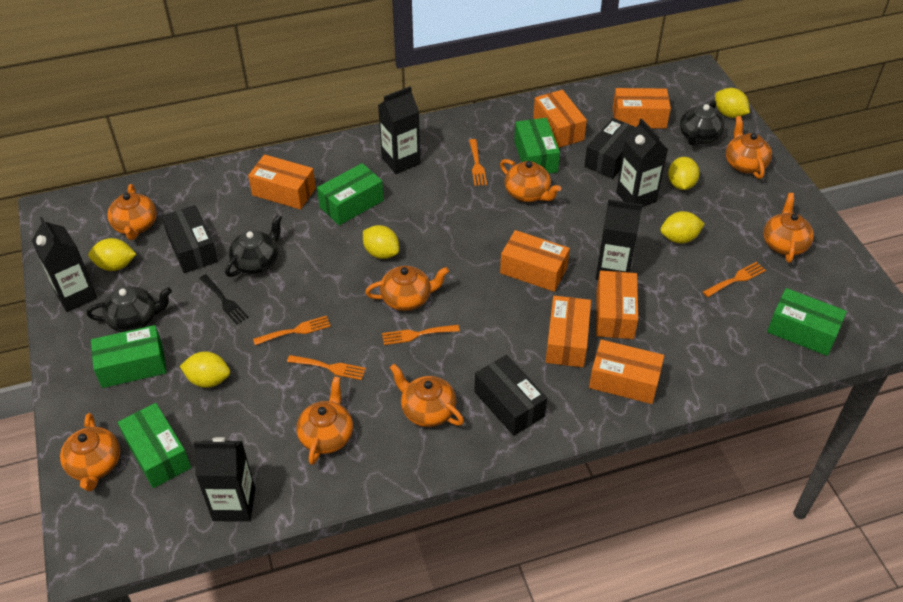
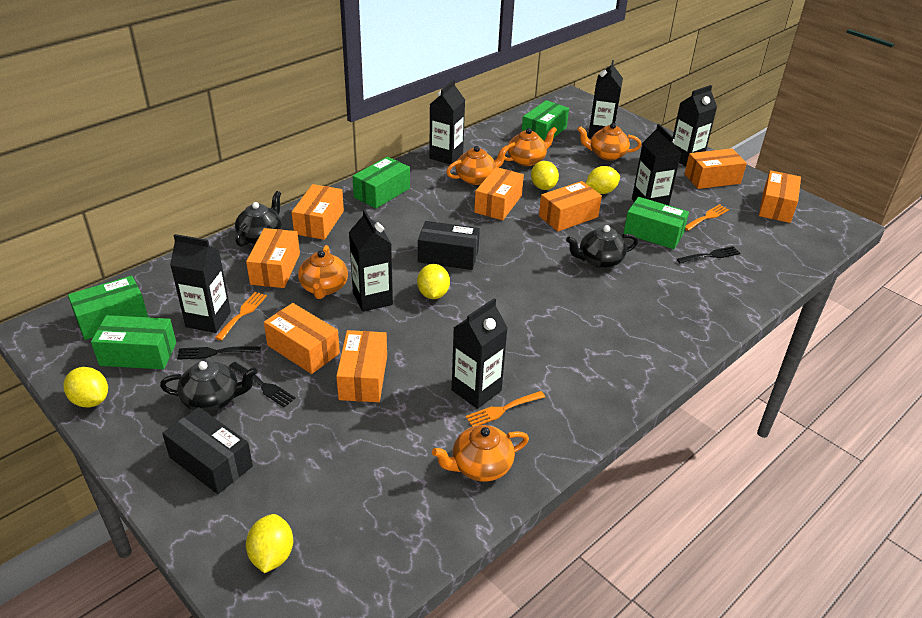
black box: 3 -> 2
black carton: 5 -> 7
black fork: 1 -> 3
orange box: 7 -> 8
orange fork: 5 -> 3
orange teapot: 8 -> 5
yellow lemon: 6 -> 5

